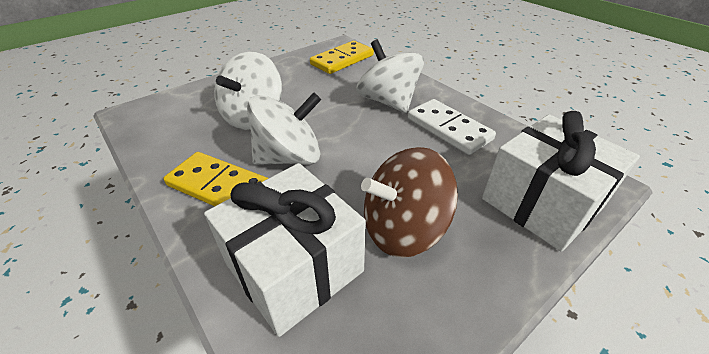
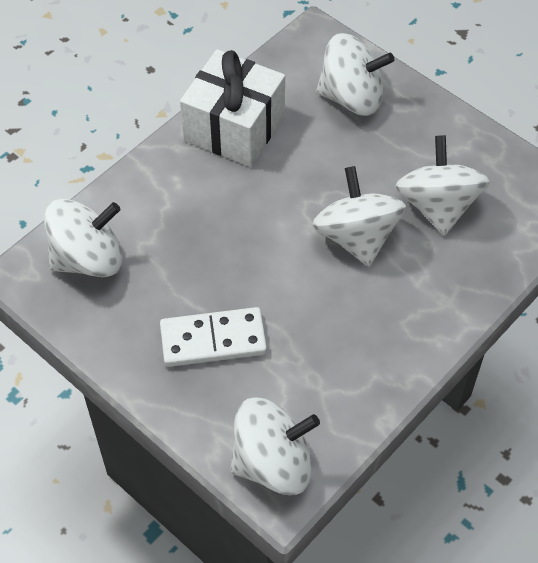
brown spinning top: 1 -> 0
white gift: 2 -> 1
white spinning top: 3 -> 5
yellow domino: 2 -> 0

